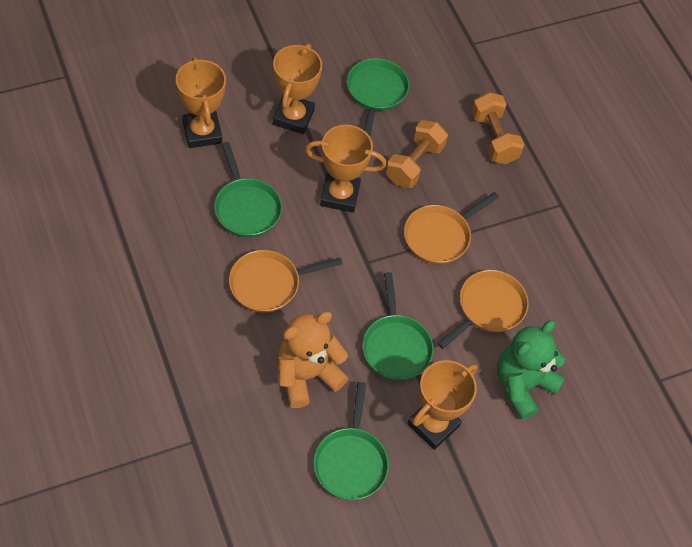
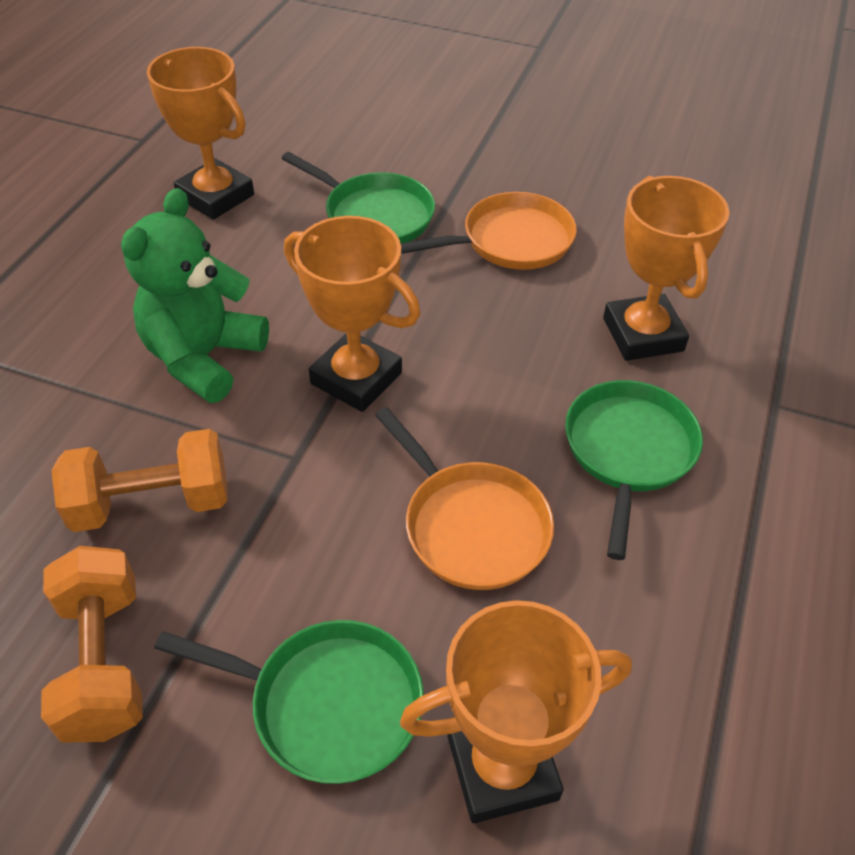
green pan: 4 -> 3
orange pan: 3 -> 2
orange teddy bear: 1 -> 0

